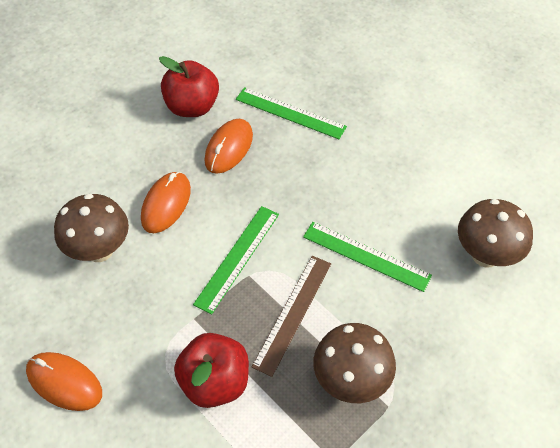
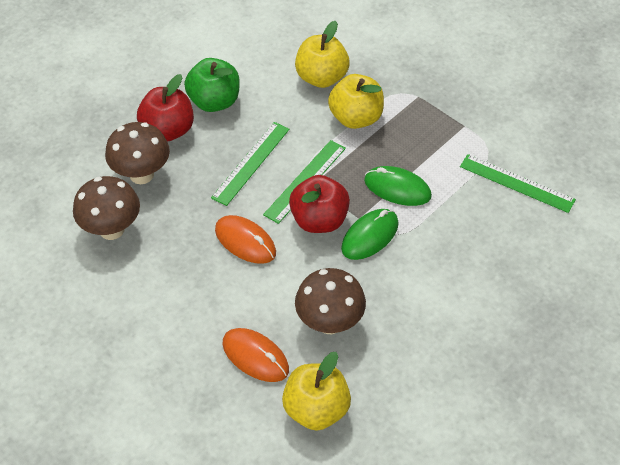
brown ruler: 1 -> 0
green apple: 0 -> 1
green mouse: 0 -> 2
orange mouse: 3 -> 2
yellow apple: 0 -> 3

